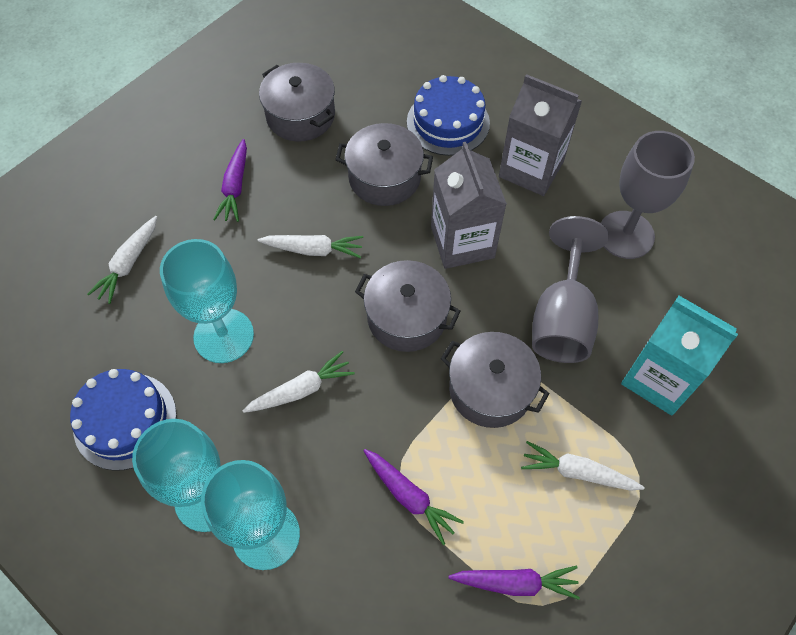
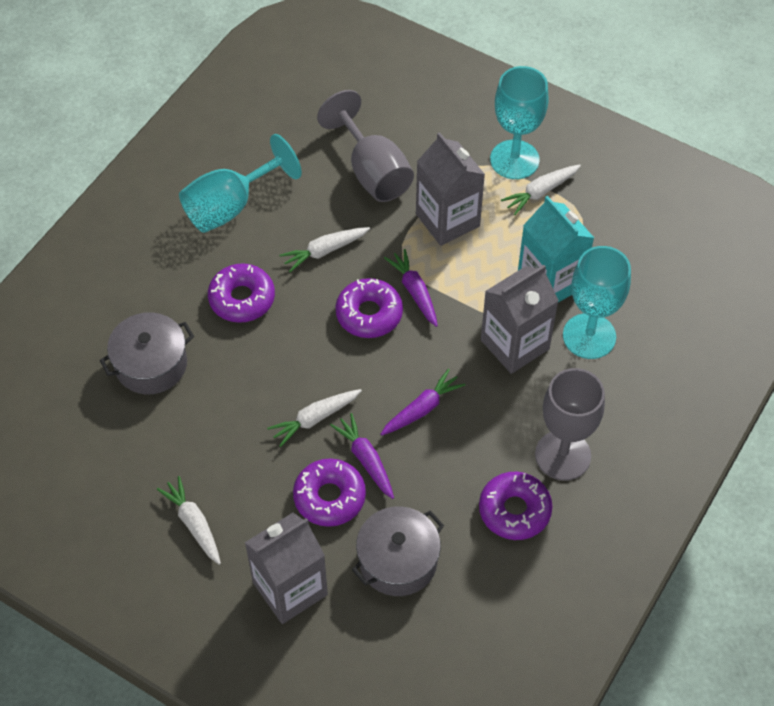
blue cake: 2 -> 0
grey carton: 2 -> 3
grey pot: 4 -> 2
purple donut: 0 -> 4

